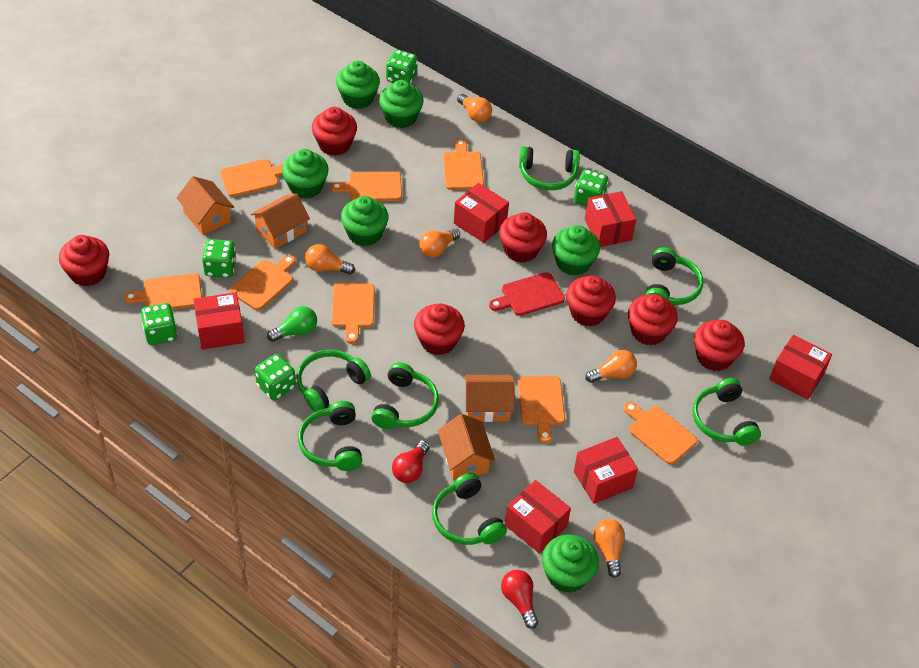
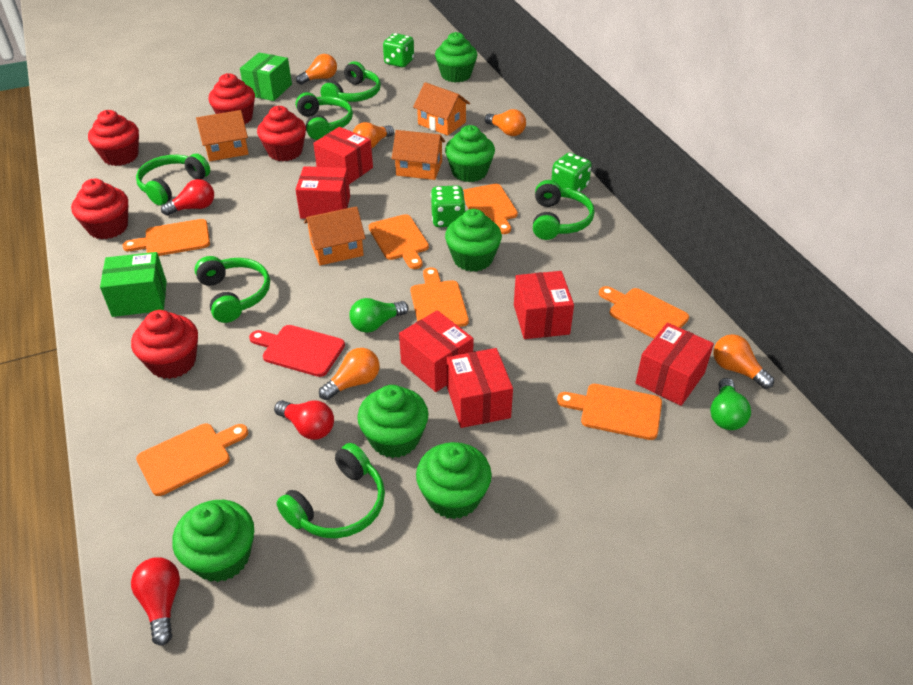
green box: 0 -> 2
green dice: 5 -> 3
green headphones: 7 -> 6
green light bulb: 1 -> 2
orange cutting board: 8 -> 7
red cupcake: 7 -> 5
red light bulb: 2 -> 3

